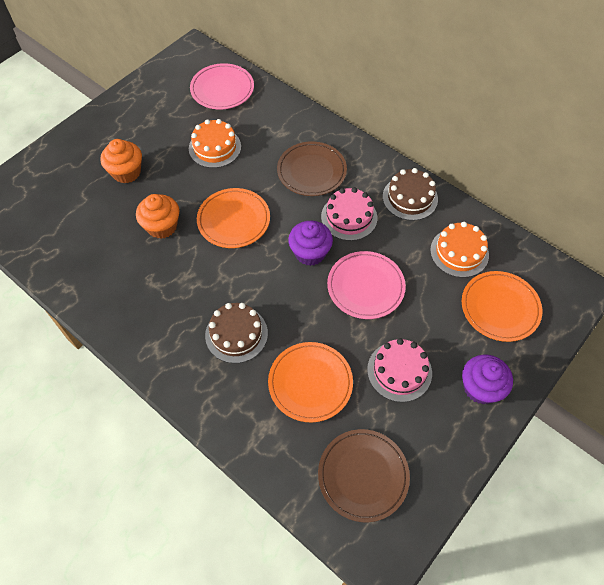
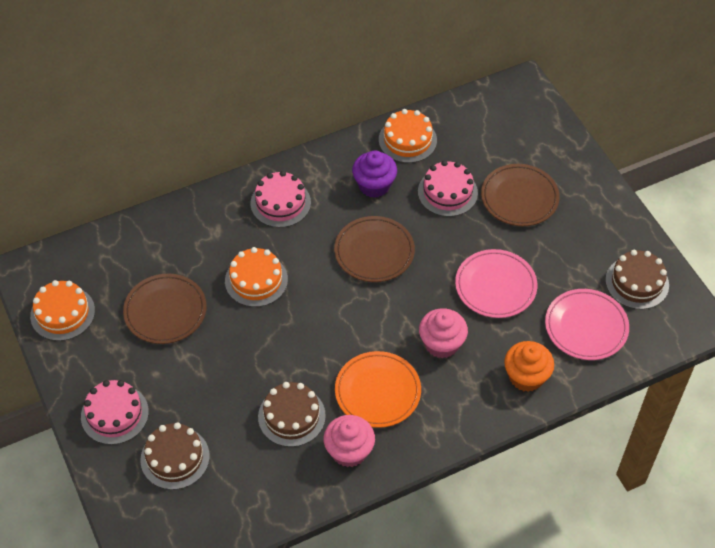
brown cake: 2 -> 3
brown plate: 2 -> 3
orange cake: 2 -> 3
orange cupcake: 2 -> 1
orange plate: 3 -> 1
pink cake: 2 -> 3
pink cupcake: 0 -> 2
purple cupcake: 2 -> 1

